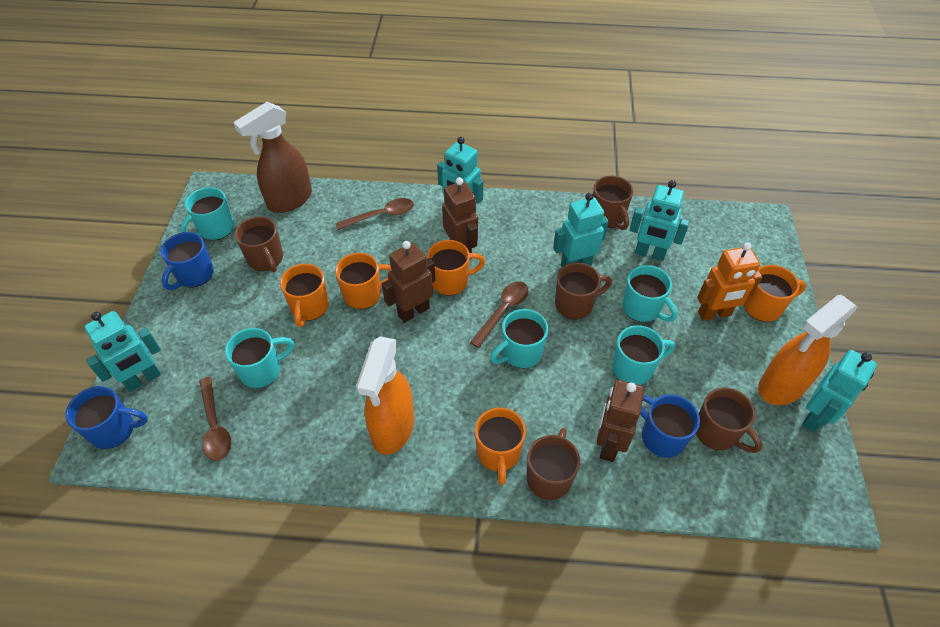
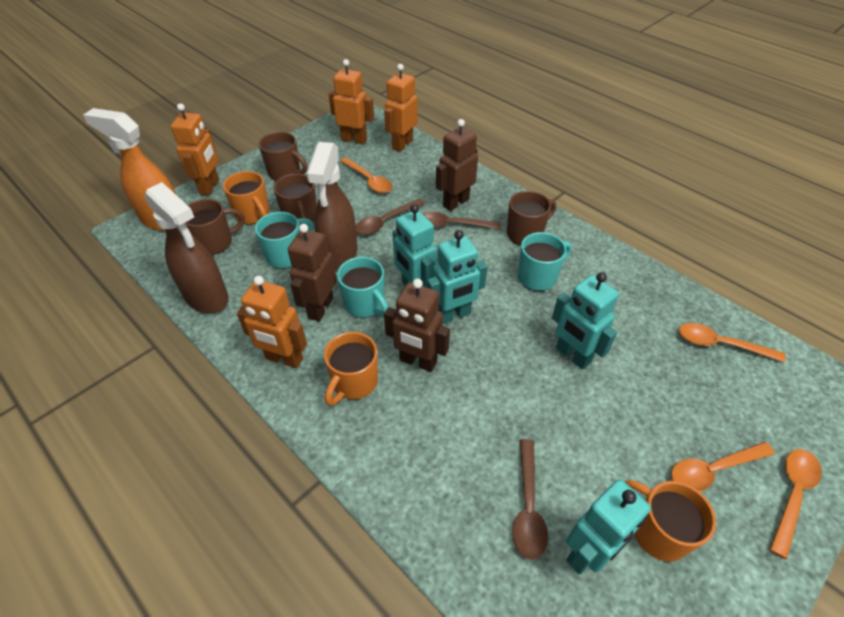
blue mug: 3 -> 0
brown mug: 5 -> 4
brown spray bottle: 1 -> 2
orange mug: 5 -> 3
orange robot: 1 -> 4
orange spoon: 0 -> 4
orange spray bottle: 2 -> 1
turquoise mug: 5 -> 3
turquoise robot: 5 -> 4

